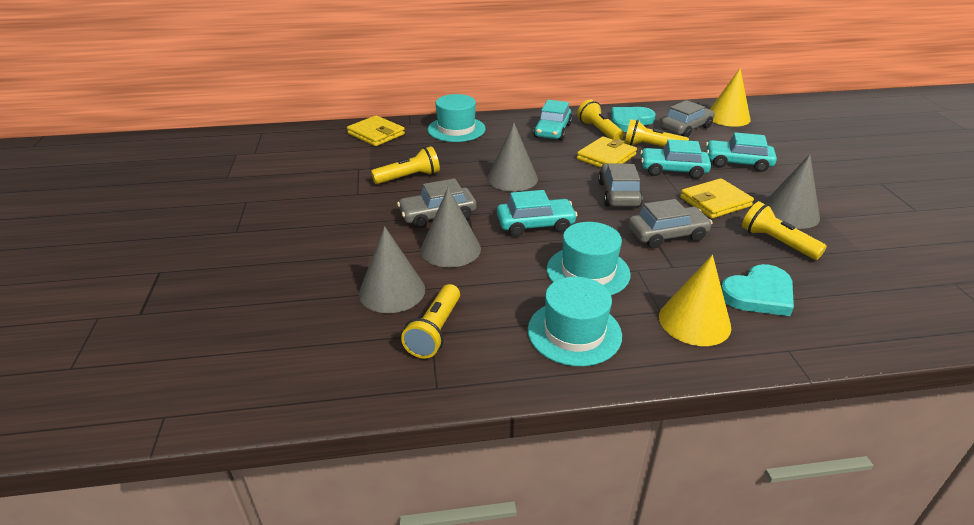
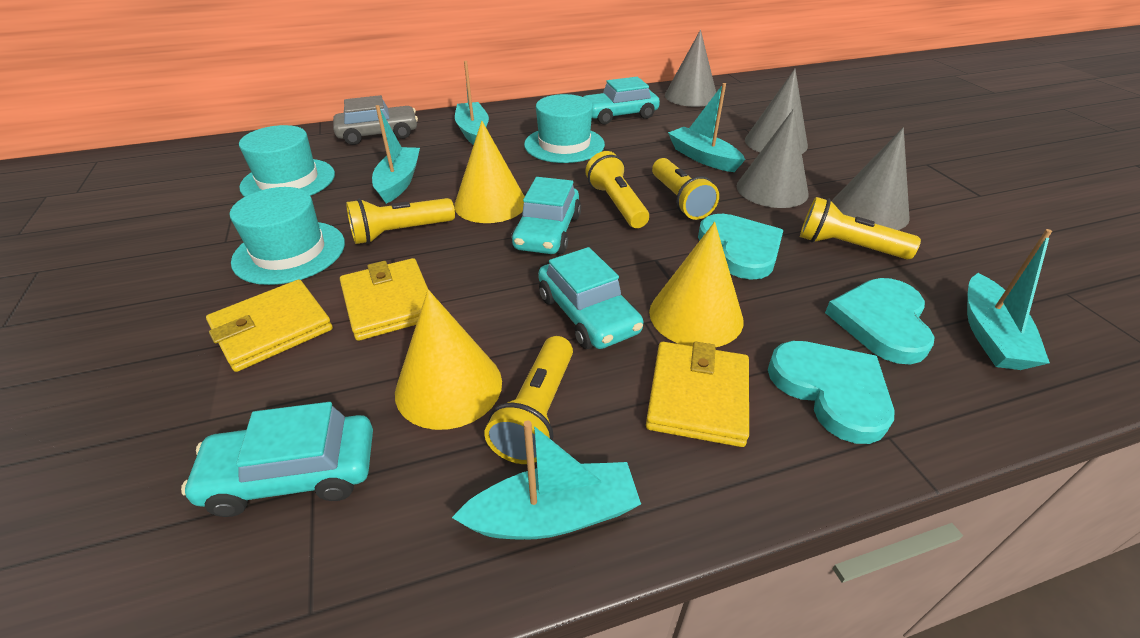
grey car: 4 -> 1
turquoise boat: 0 -> 5
turquoise heart: 2 -> 3
yellow cone: 2 -> 3

